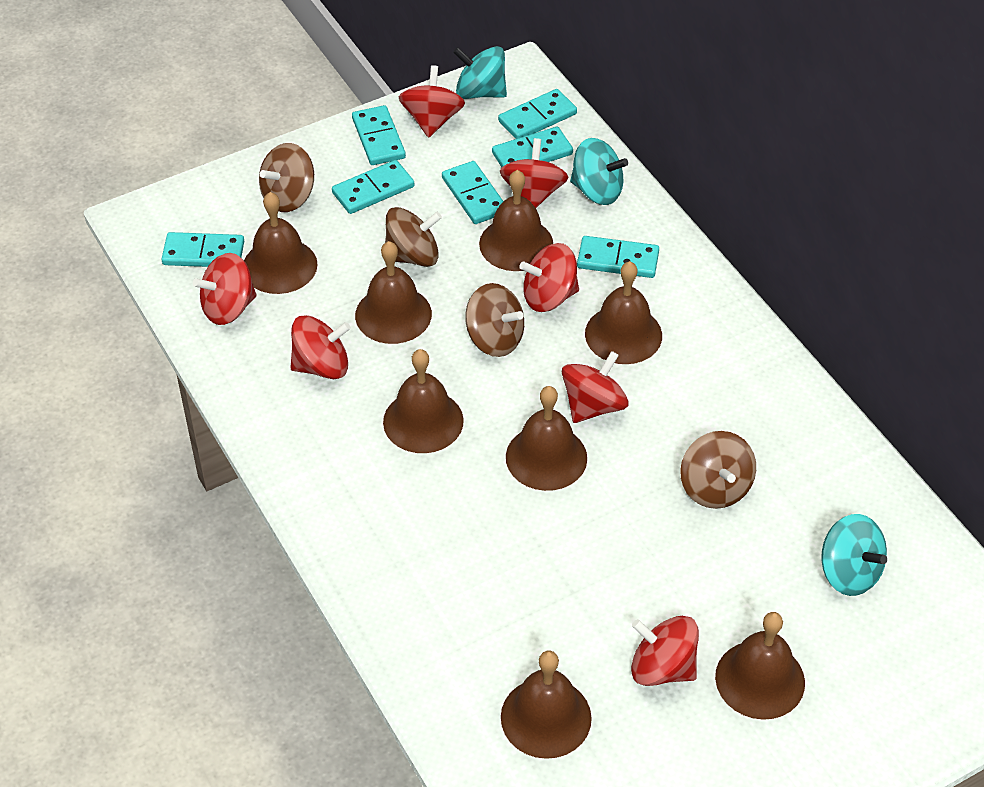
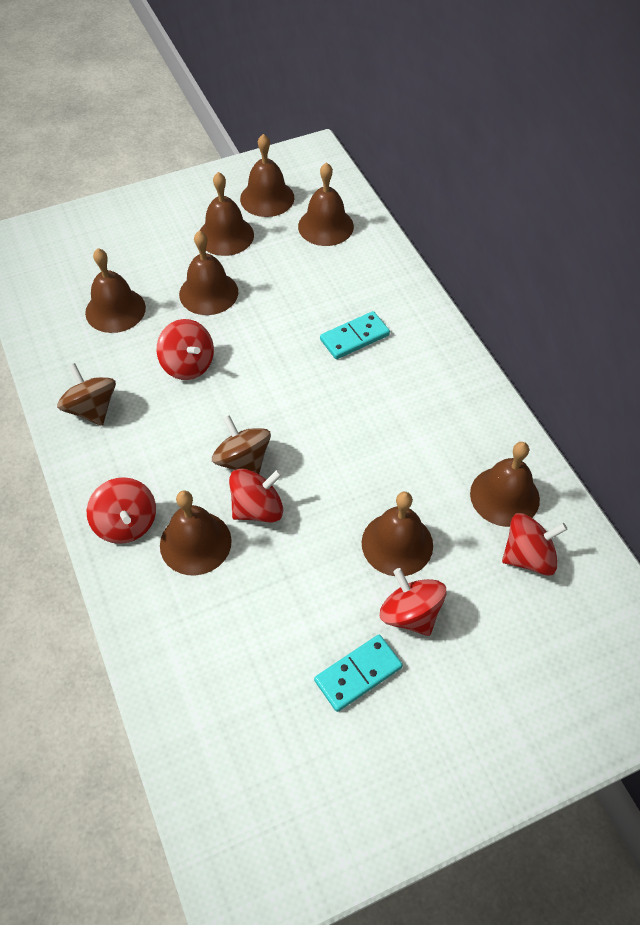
brown spinning top: 4 -> 2
red spinning top: 7 -> 5
turquoise domino: 7 -> 2
turquoise spinning top: 3 -> 0

